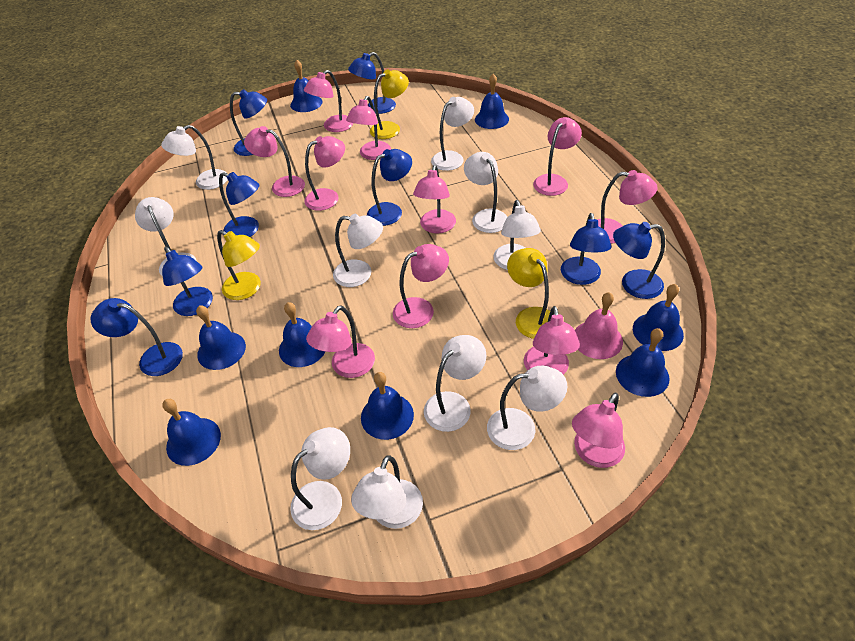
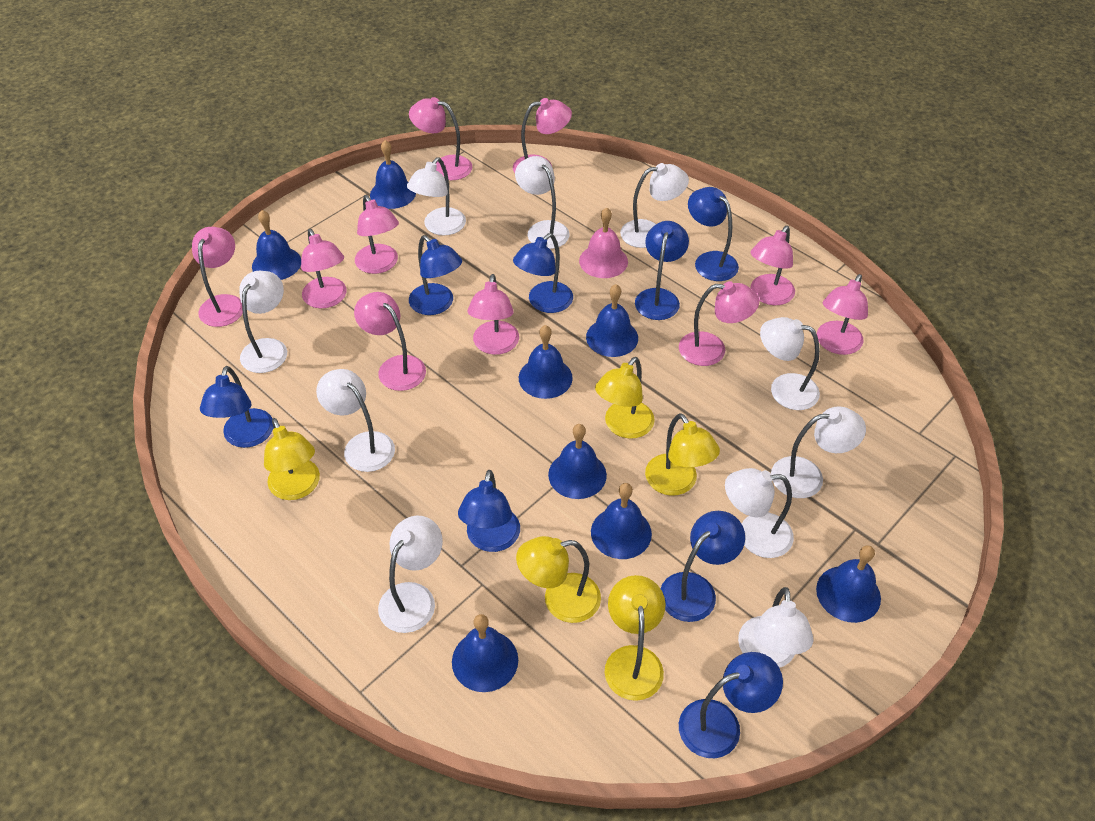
pink lamp: 11 -> 10
yellow lamp: 3 -> 5

